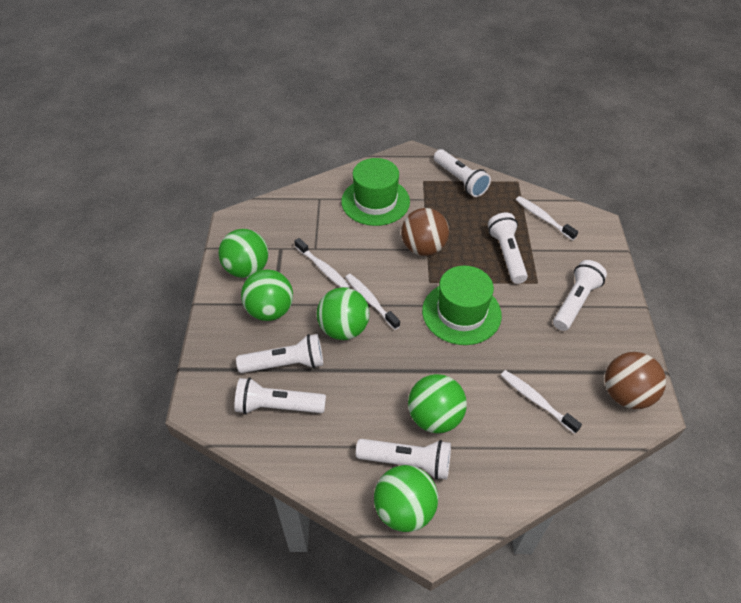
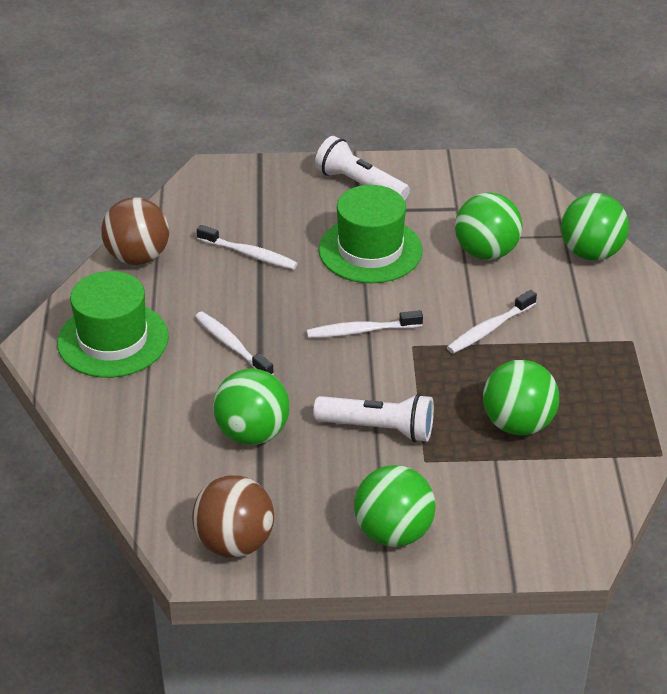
white flashlight: 6 -> 2

